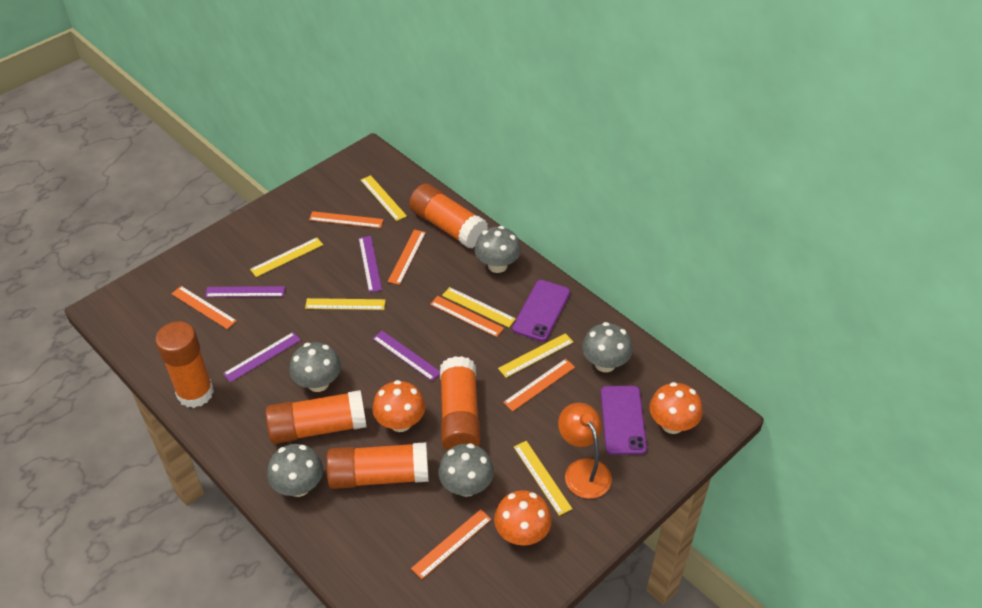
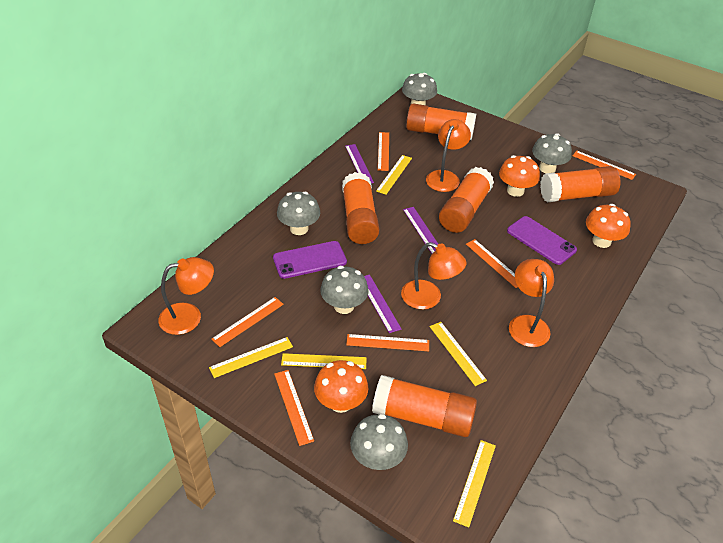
orange lamp: 1 -> 4
purple ruler: 4 -> 3
yellow ruler: 6 -> 5

